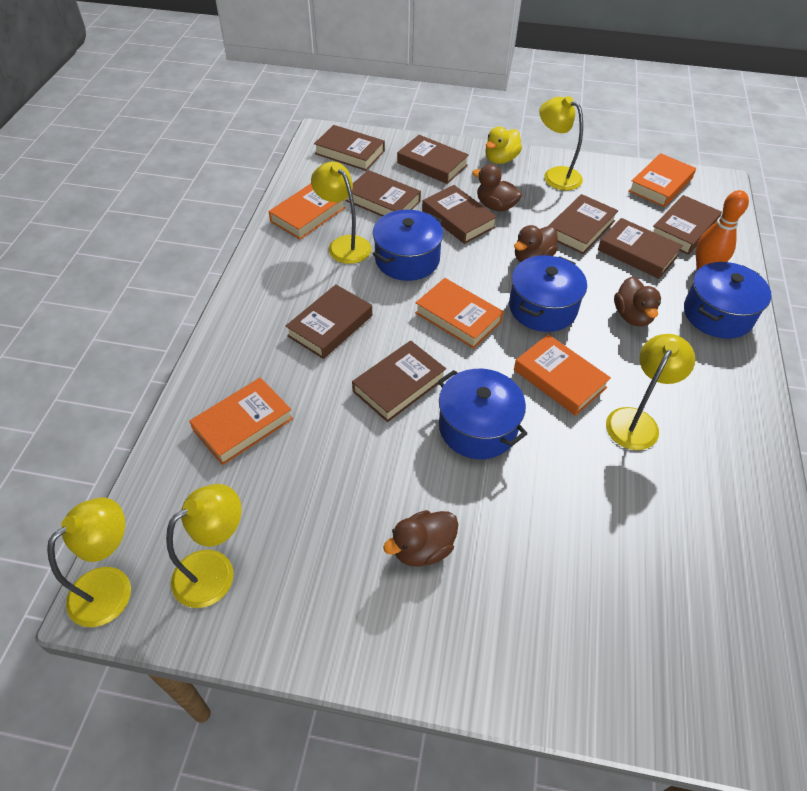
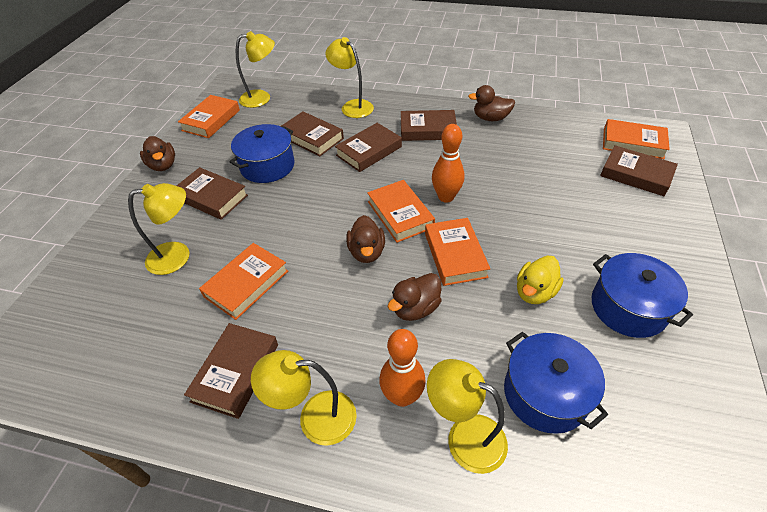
blue pot: 4 -> 3
brown book: 9 -> 6
orange bowling pin: 1 -> 2

